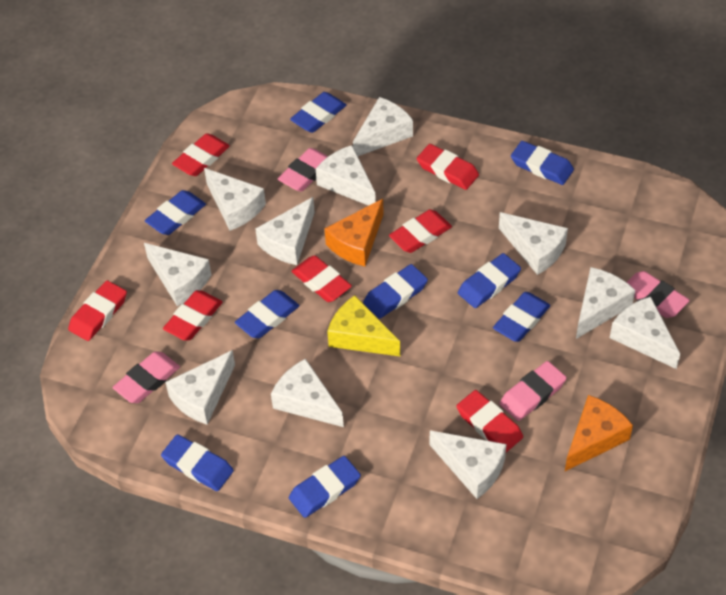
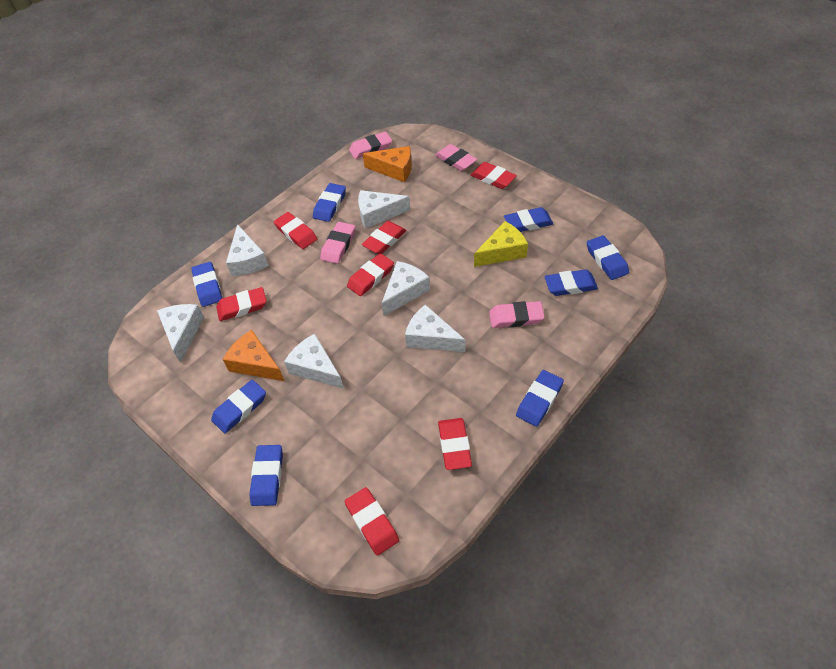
blue eraser: 9 -> 8
white cheese: 11 -> 6

